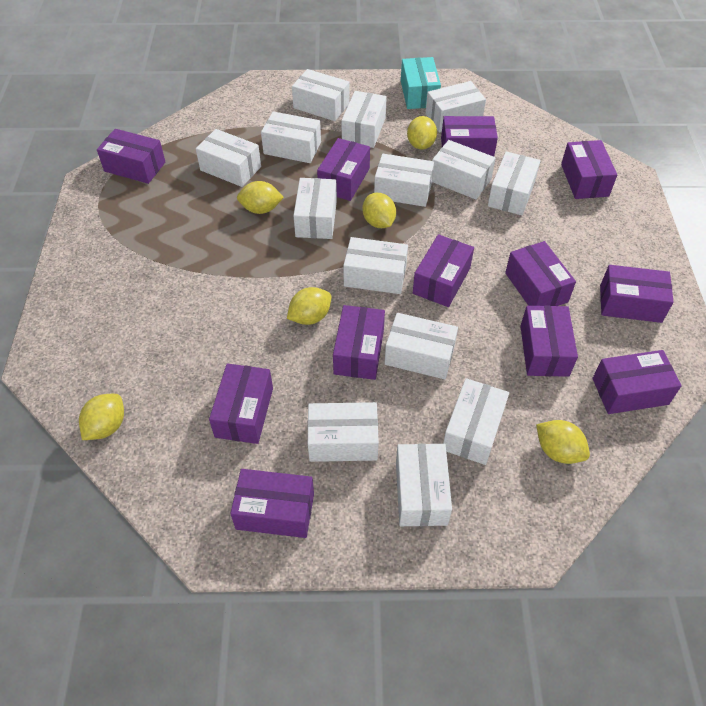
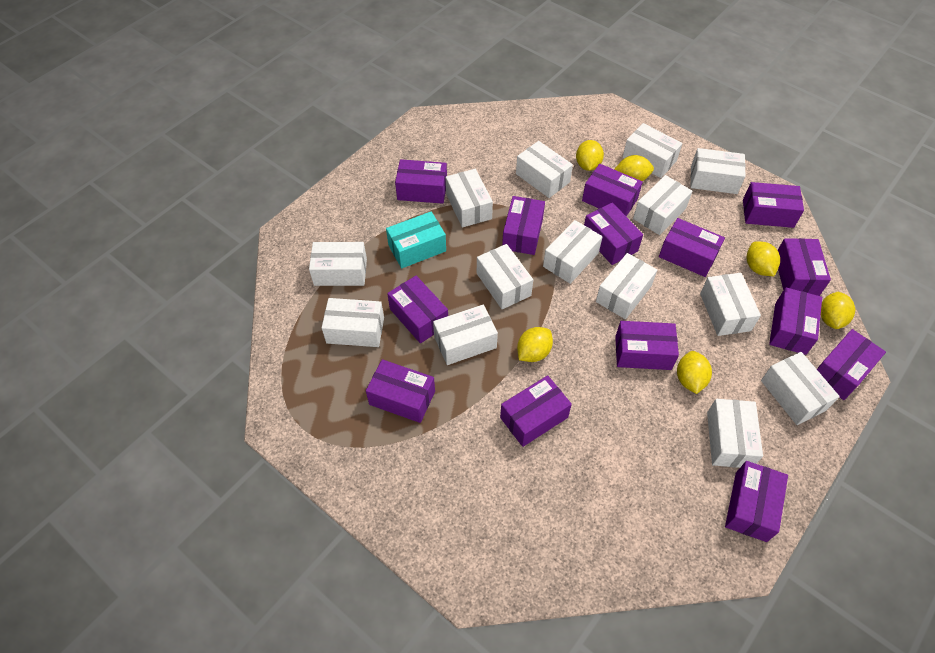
purple box: 12 -> 14

